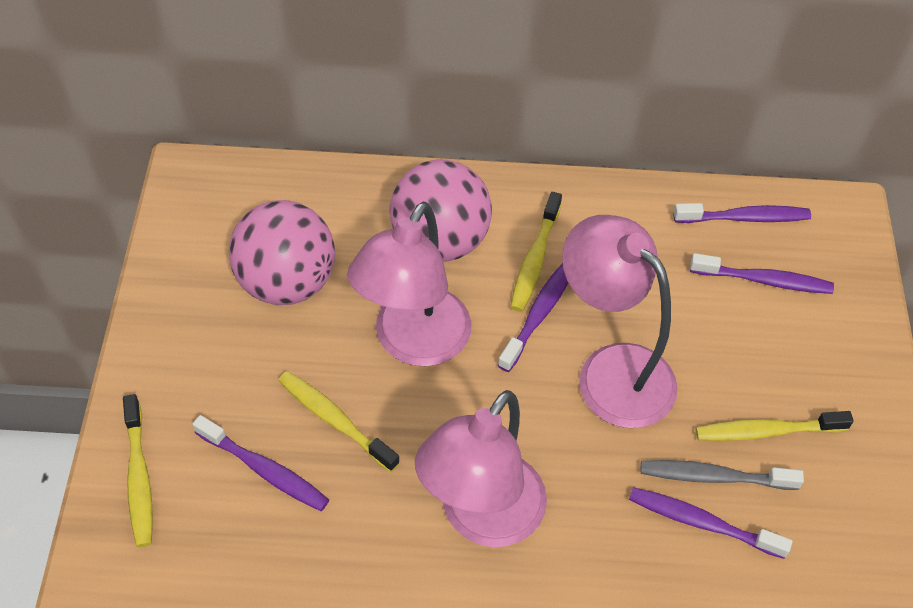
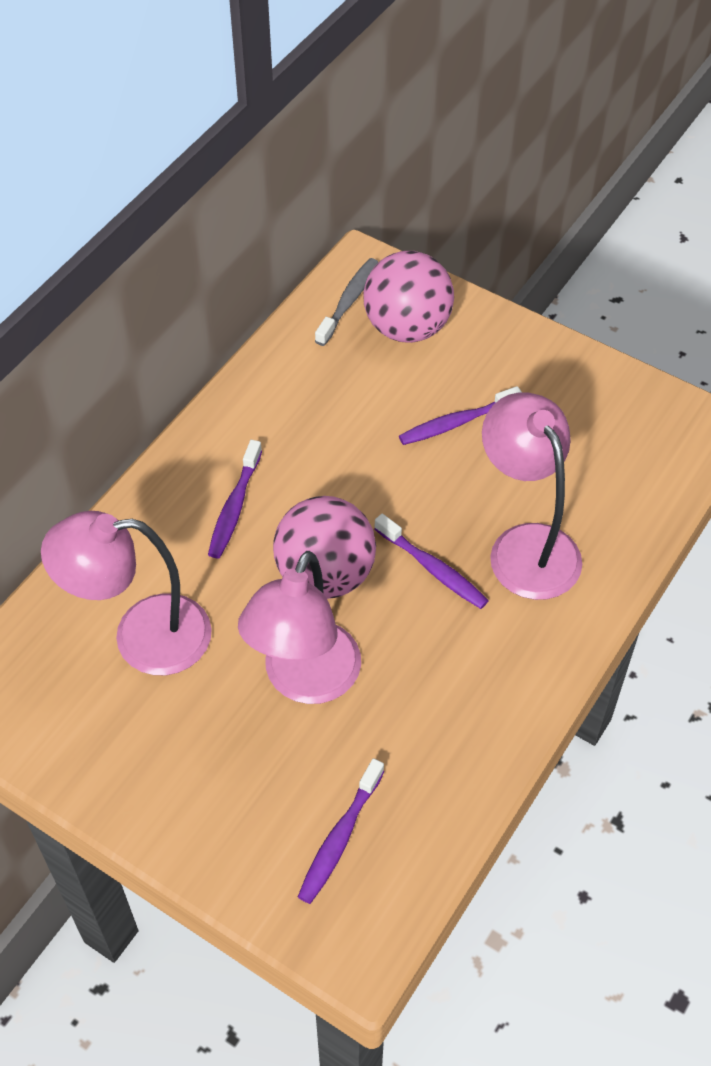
purple toothbrush: 5 -> 4
yellow toothbrush: 4 -> 0

